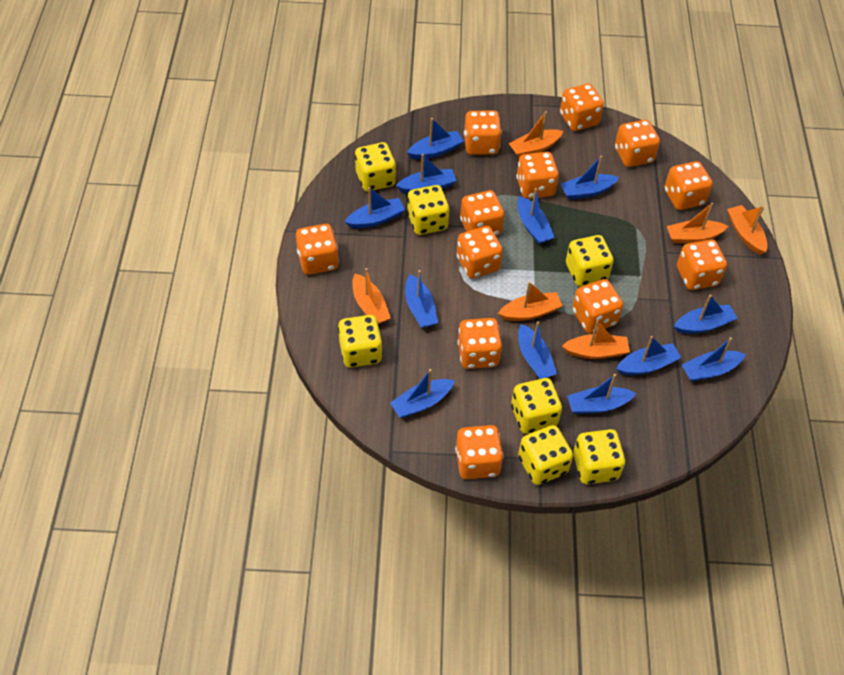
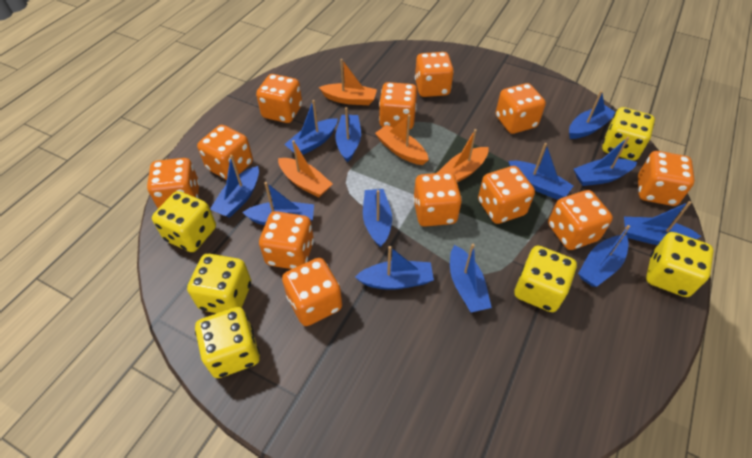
orange boat: 6 -> 4
yellow dice: 7 -> 6

